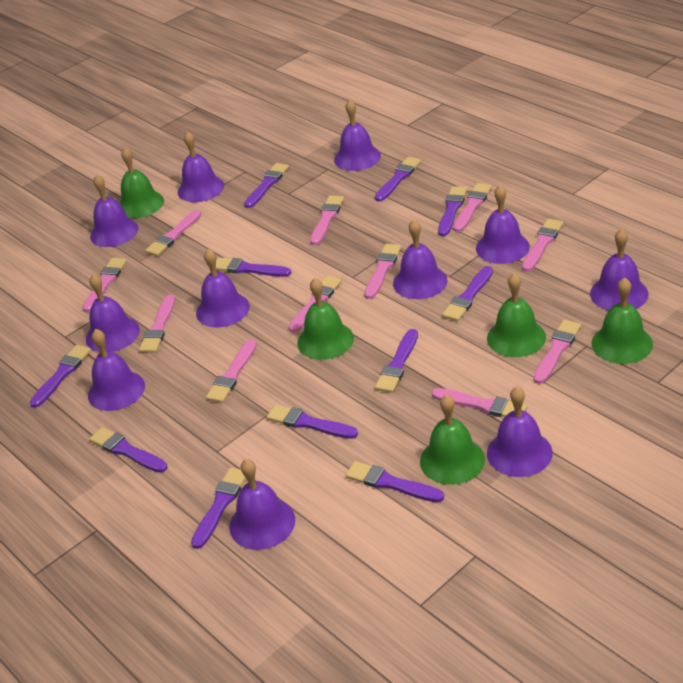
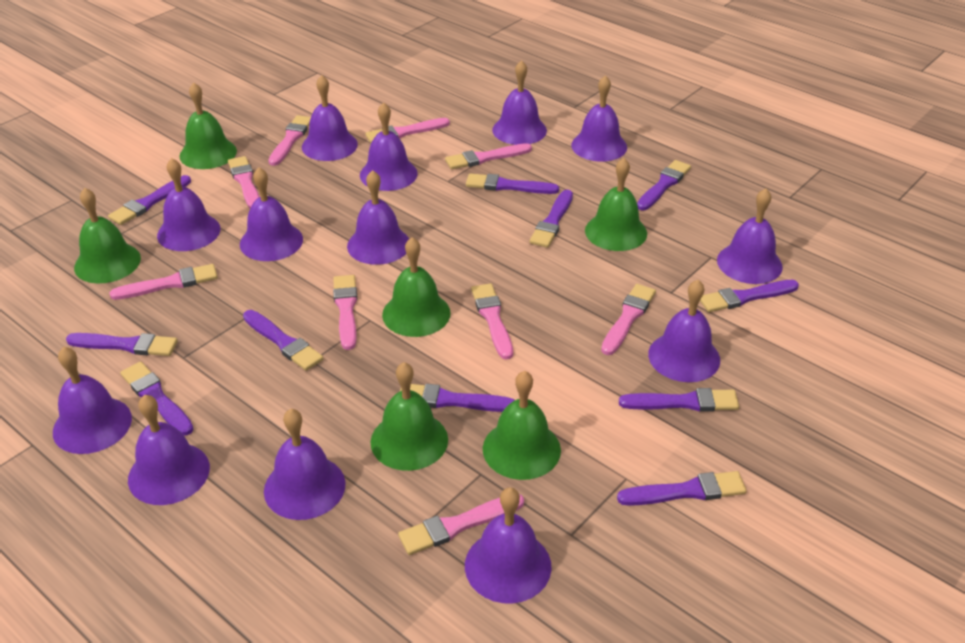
green bell: 5 -> 6
pink brush: 11 -> 9
purple bell: 11 -> 13

